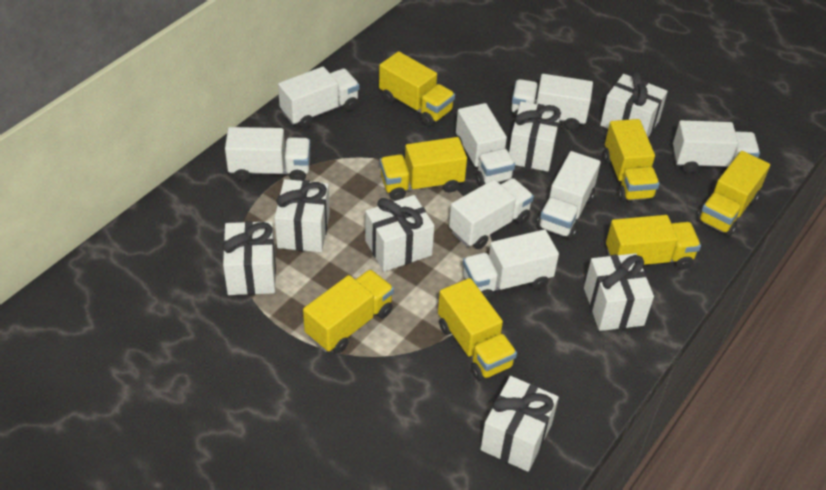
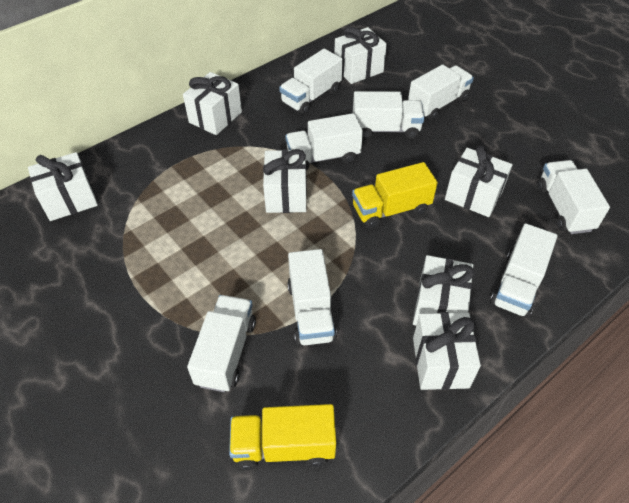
yellow truck: 7 -> 2

